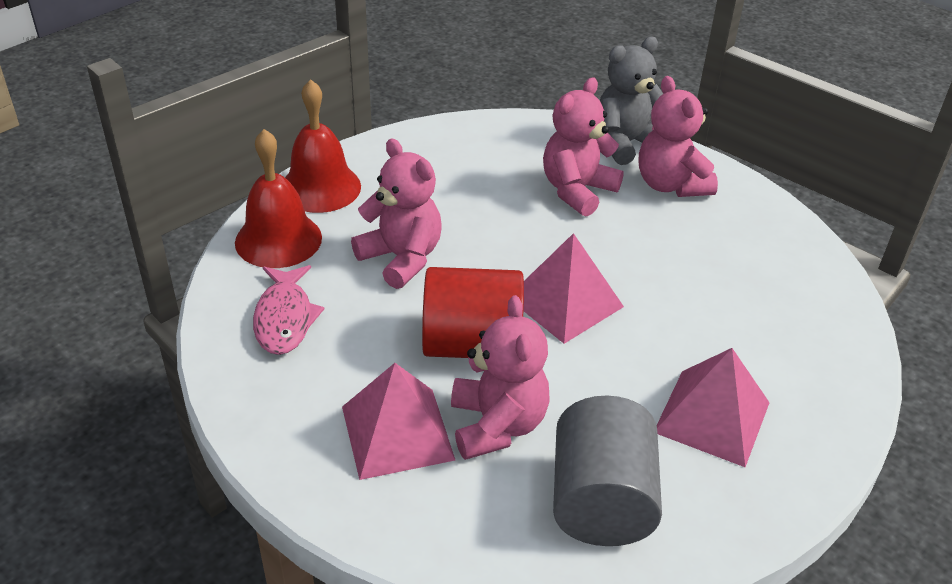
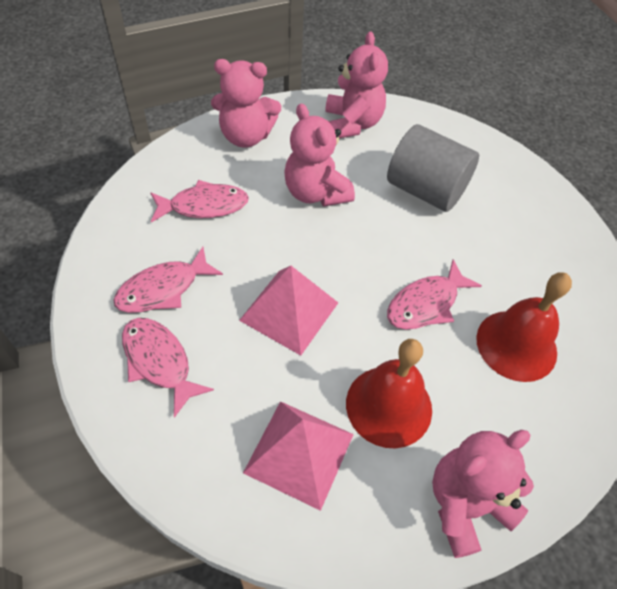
grey teddy bear: 1 -> 0
pink fish: 1 -> 4
pink pyramid: 3 -> 2
red cylinder: 1 -> 0

